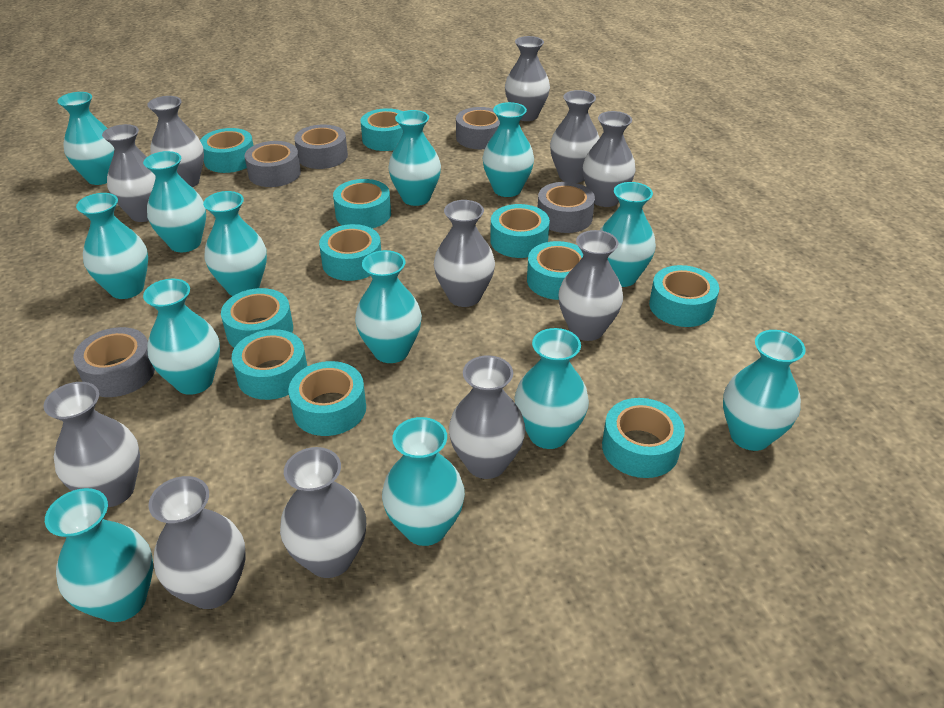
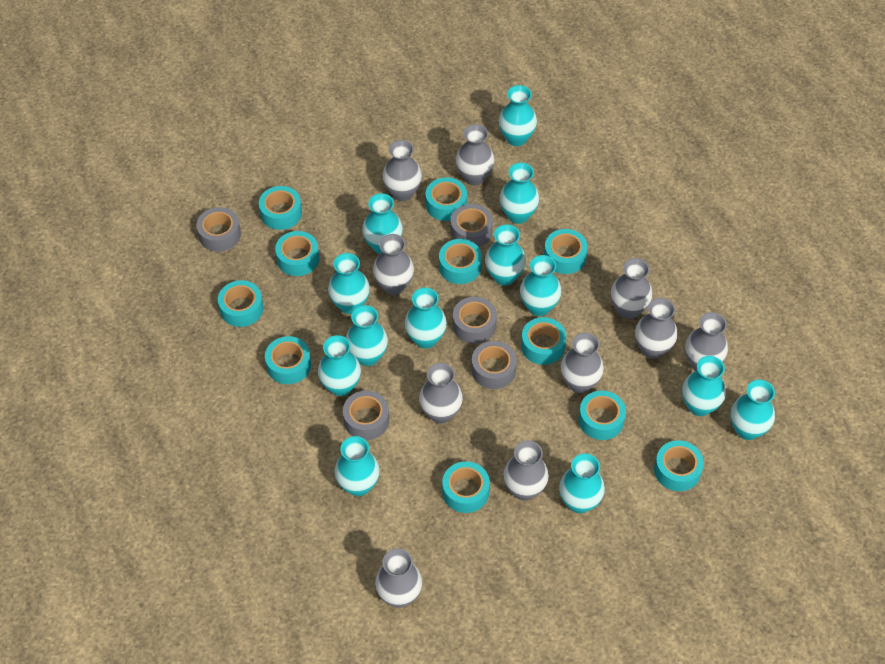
grey vase: 11 -> 10

